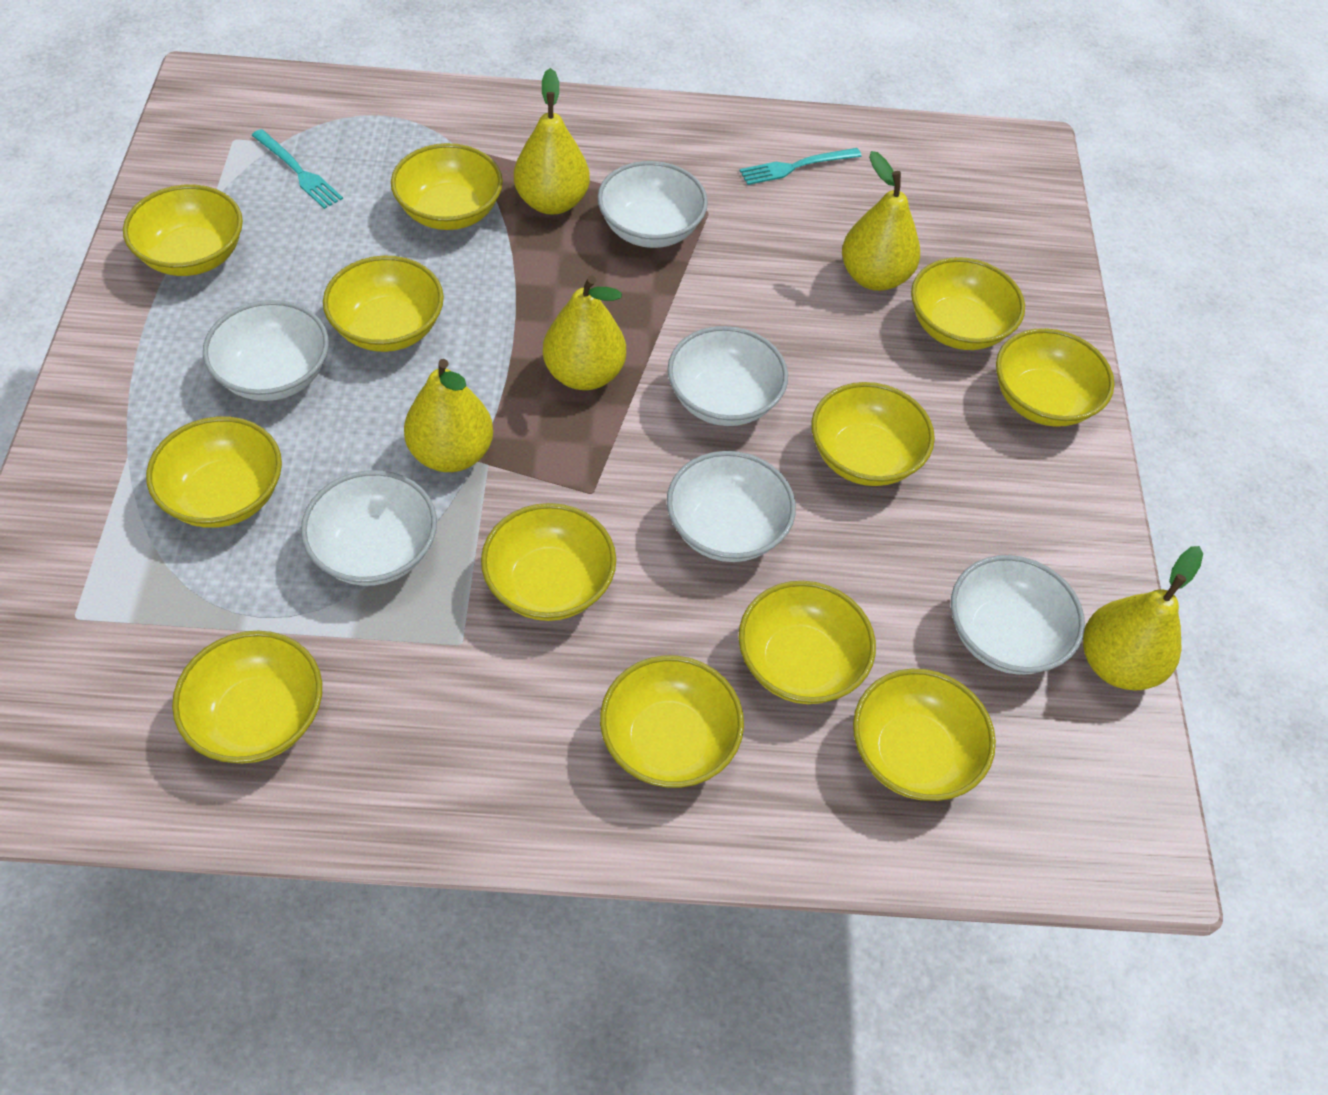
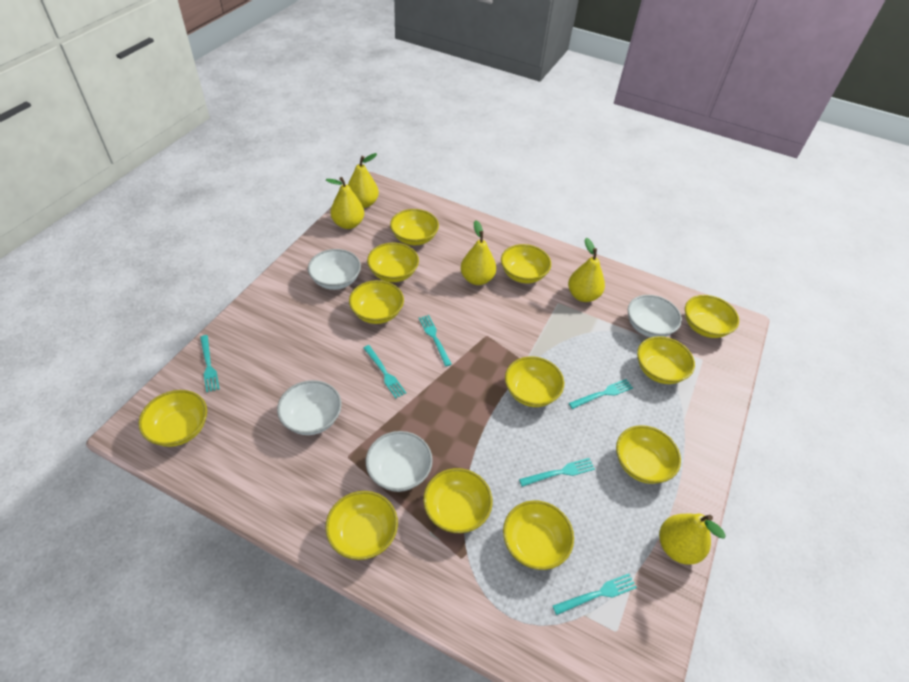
turquoise fork: 2 -> 6
white bowl: 6 -> 4

